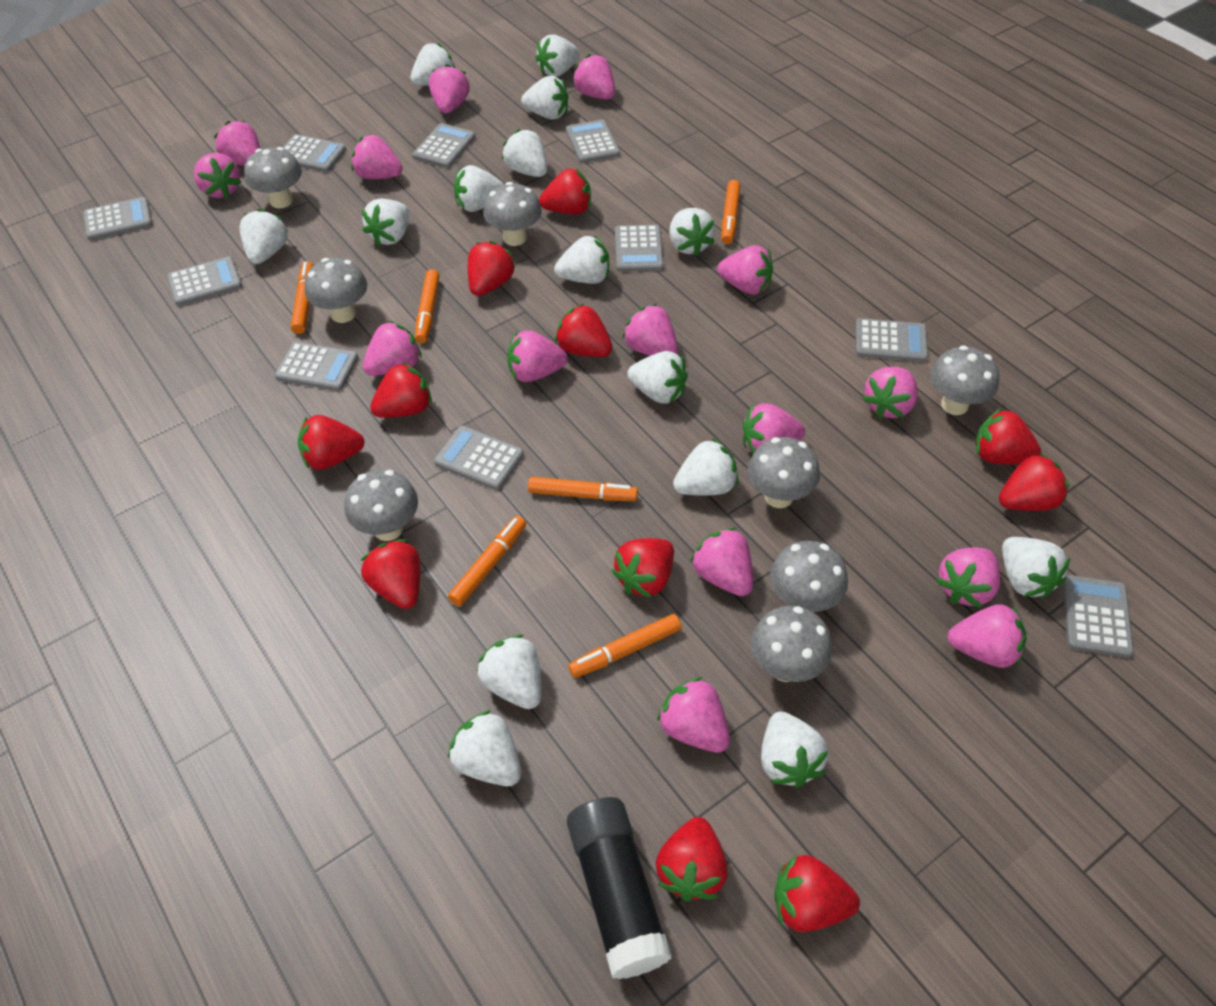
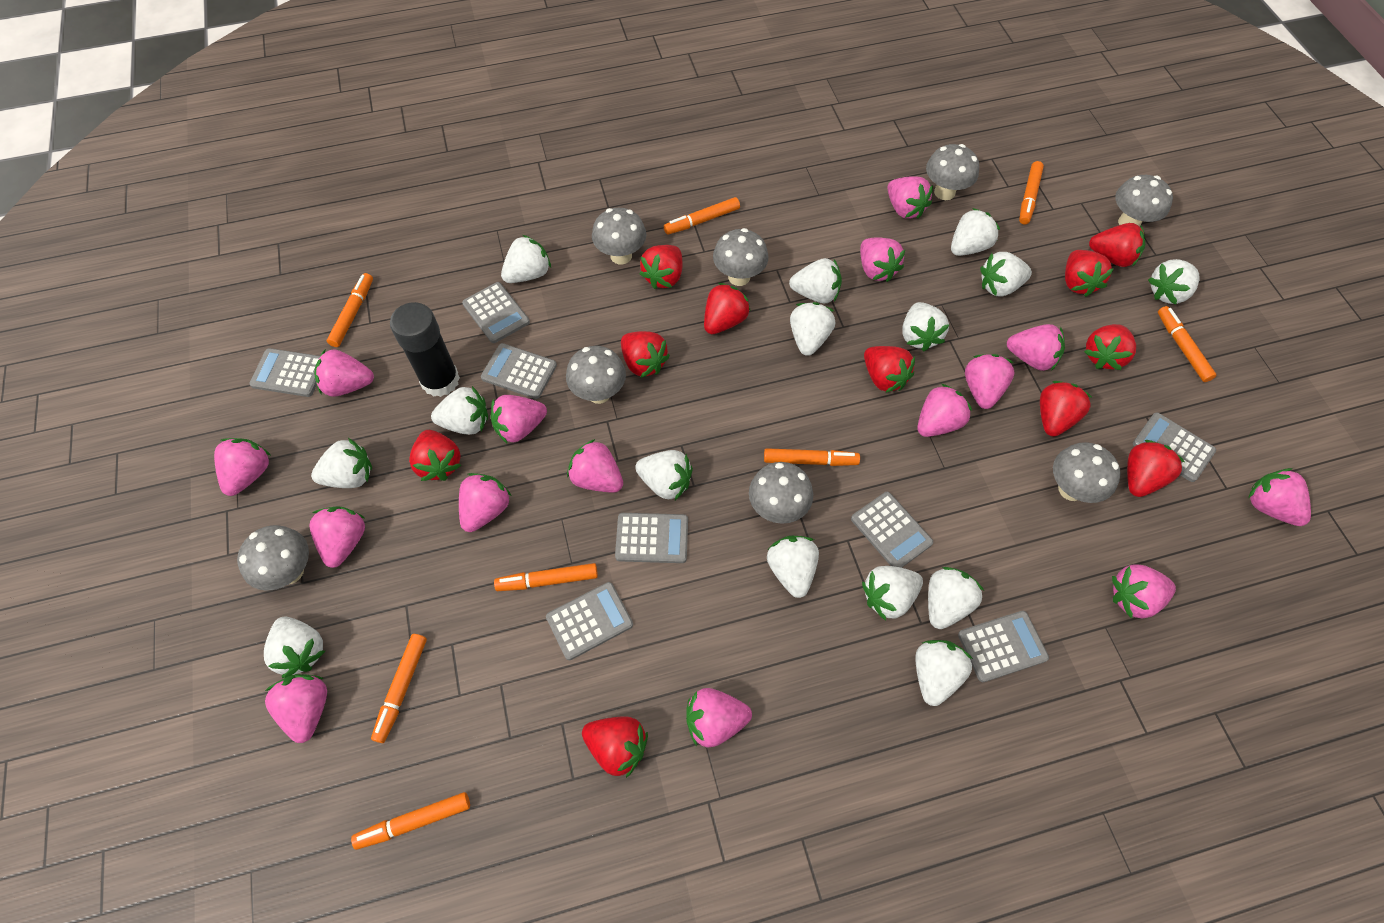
grey calculator: 10 -> 8
orange marker: 6 -> 8

